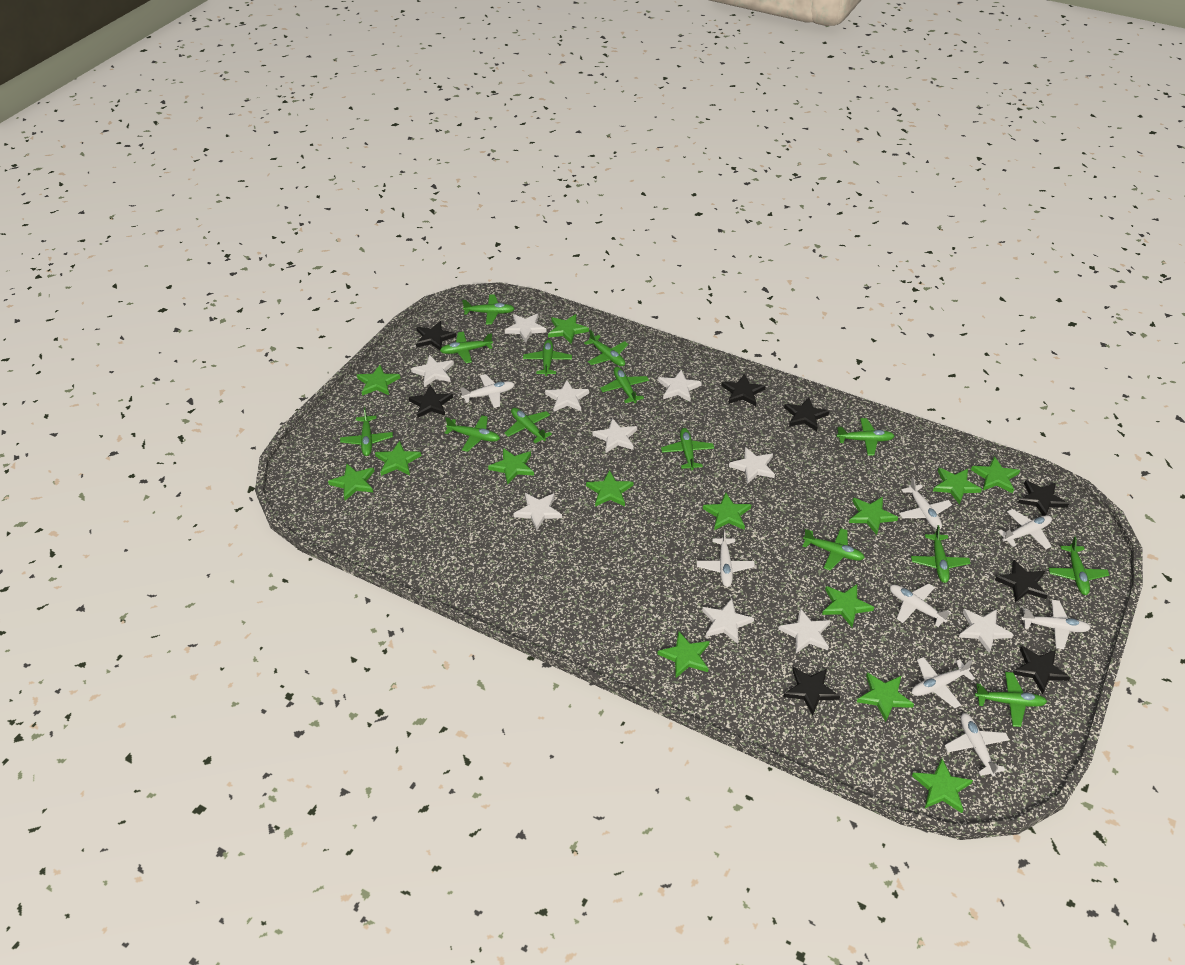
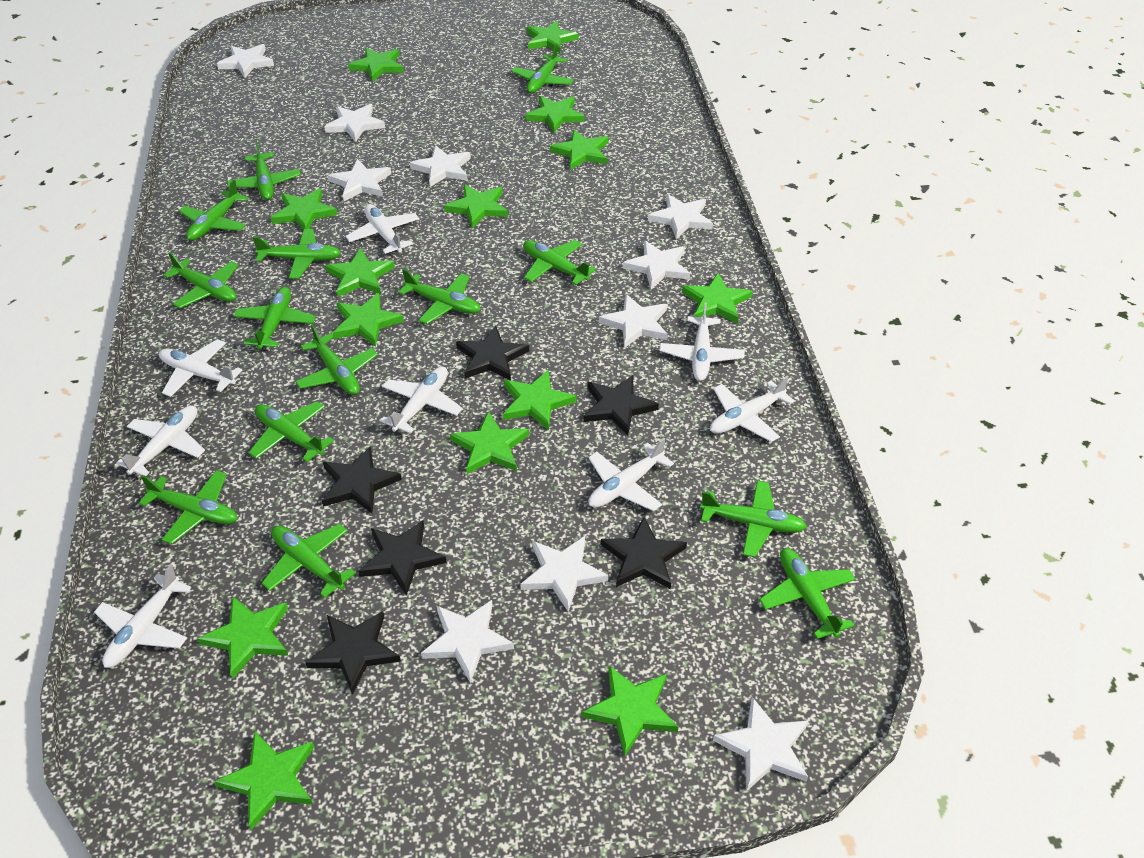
black star: 8 -> 6

